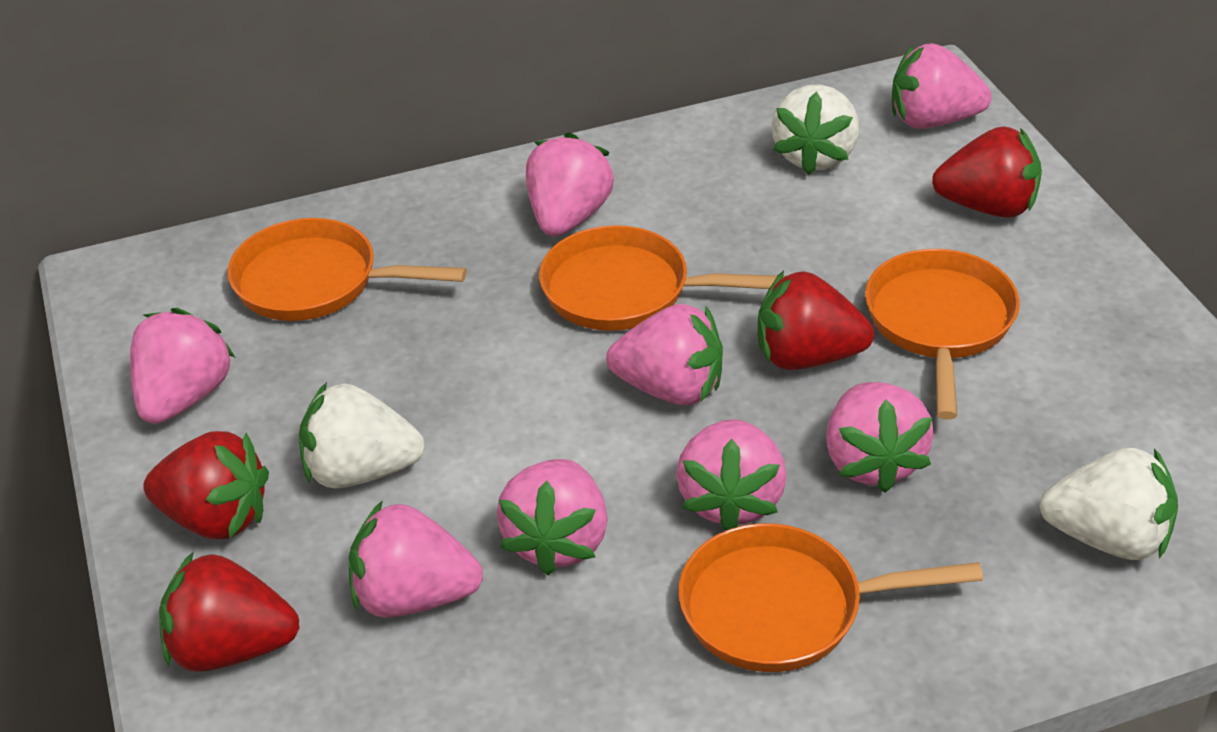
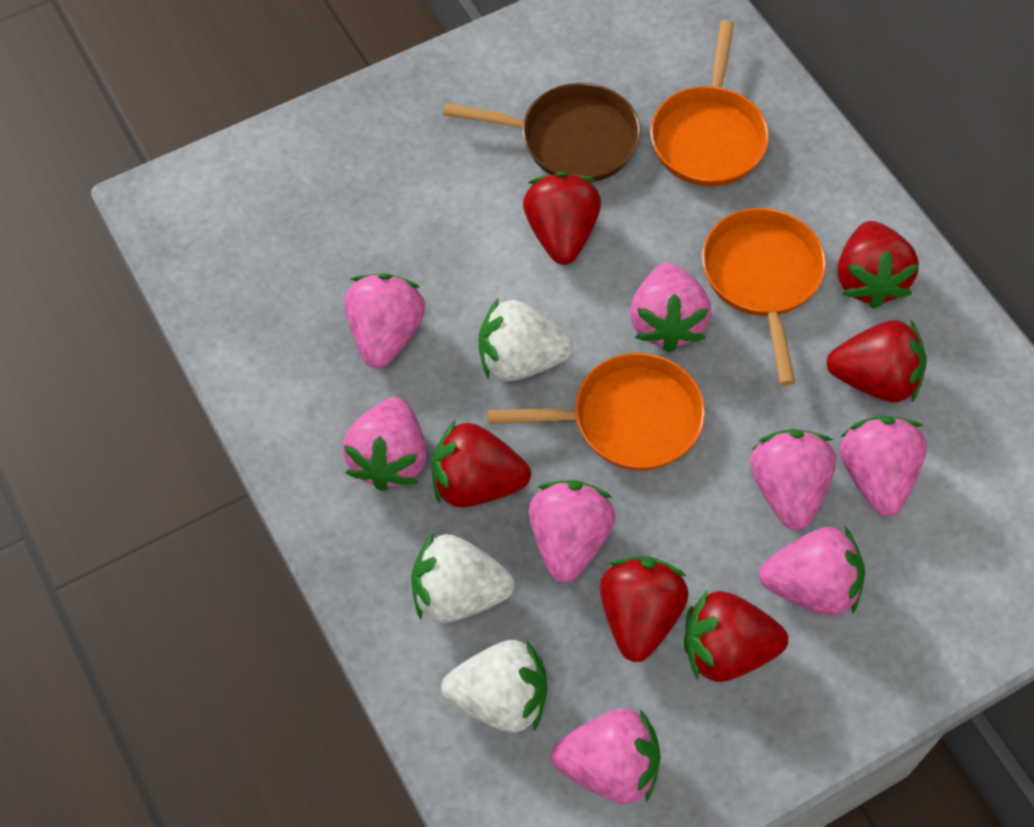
brown pan: 0 -> 1
orange pan: 4 -> 3
red strawberry: 4 -> 6

